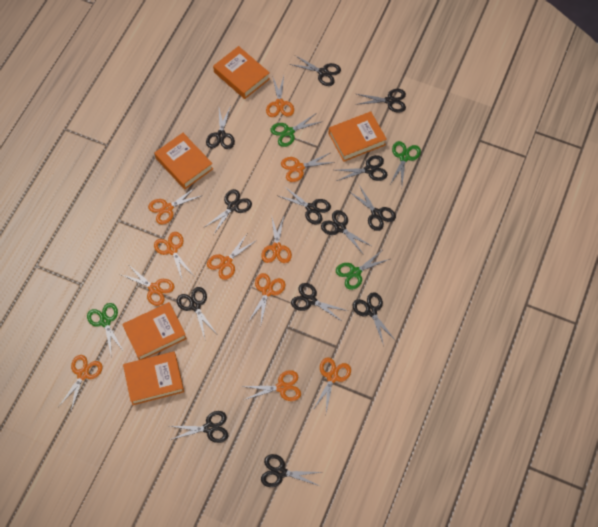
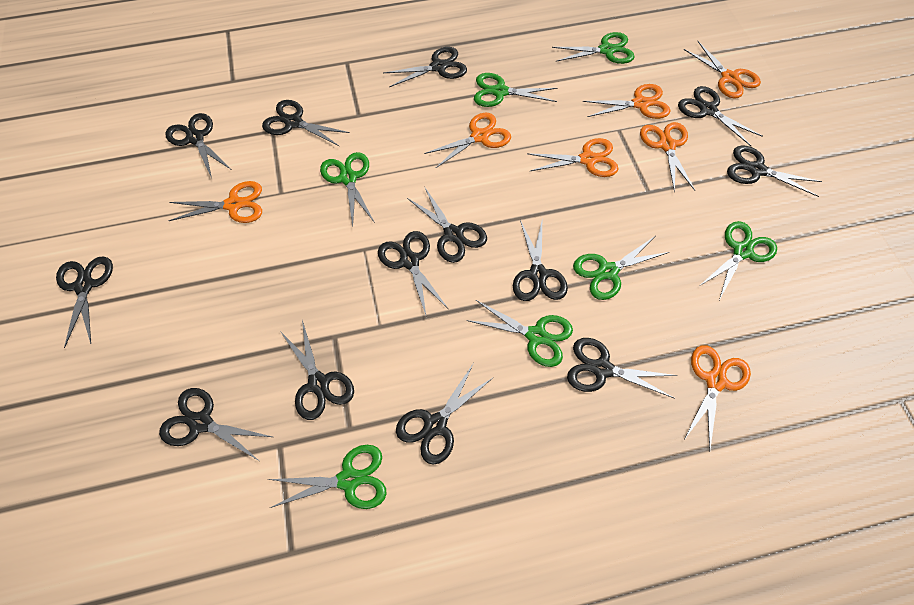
green scissors: 4 -> 7
orange book: 5 -> 0
orange scissors: 11 -> 7

